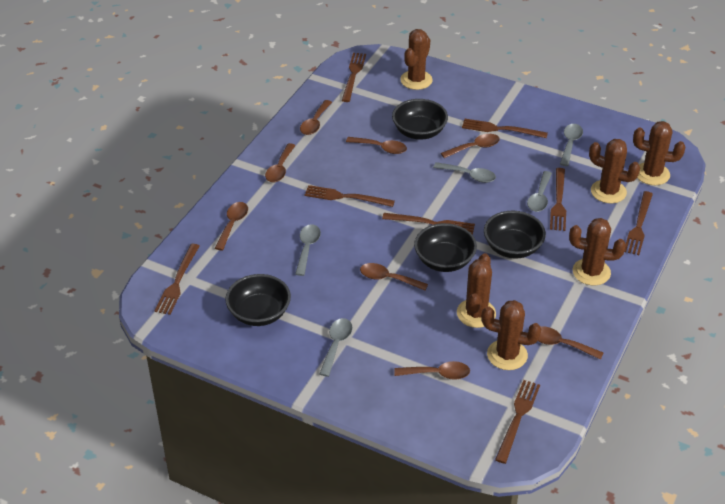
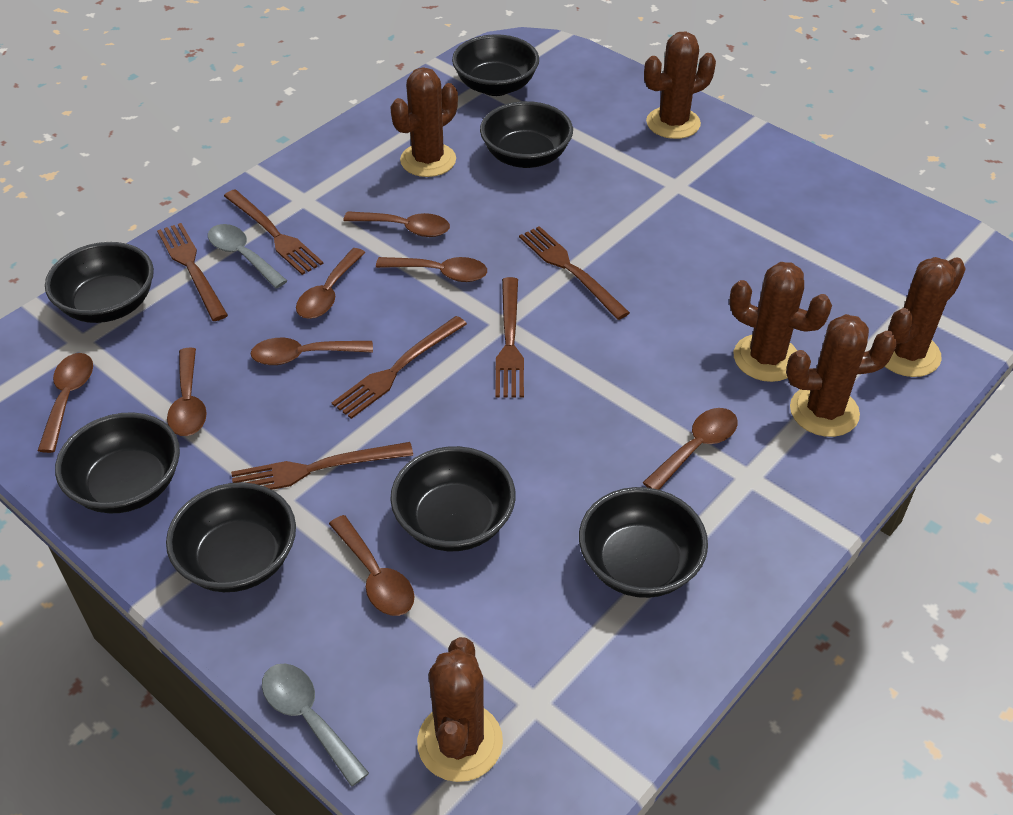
black bowl: 4 -> 7
brown fork: 8 -> 6
grey spoon: 5 -> 2

